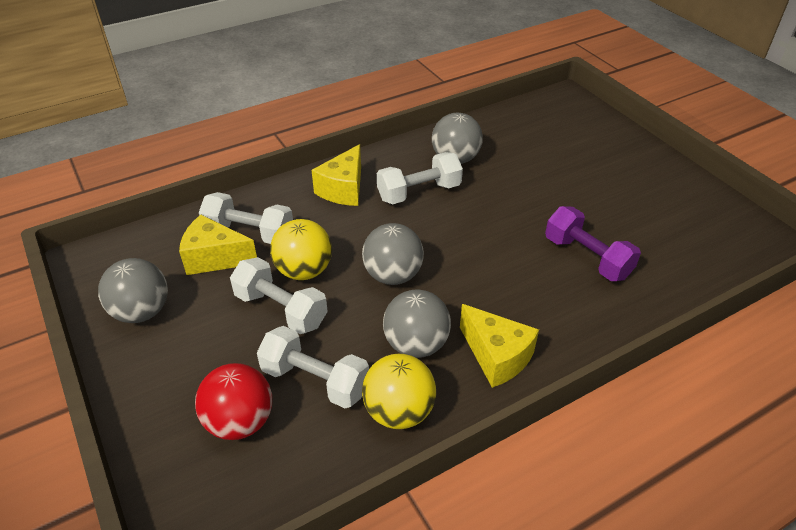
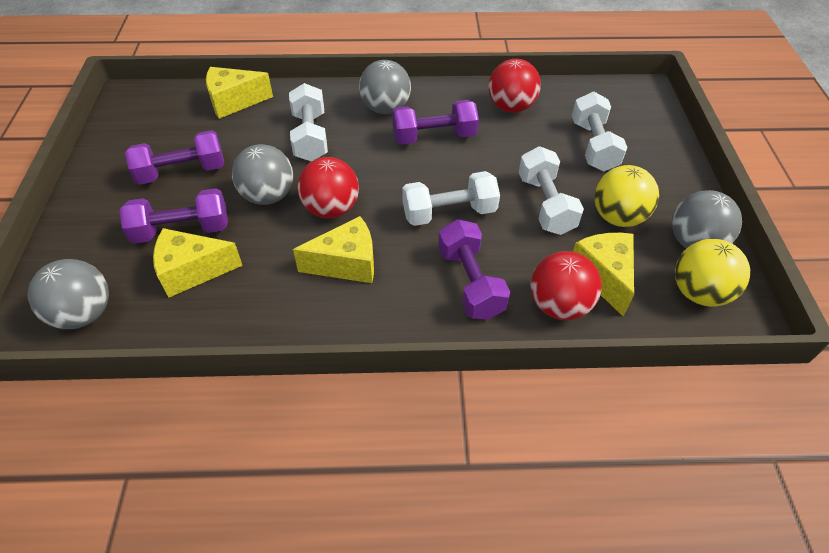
purple dumbbell: 1 -> 4
red ball: 1 -> 3
yellow cheese: 3 -> 4

